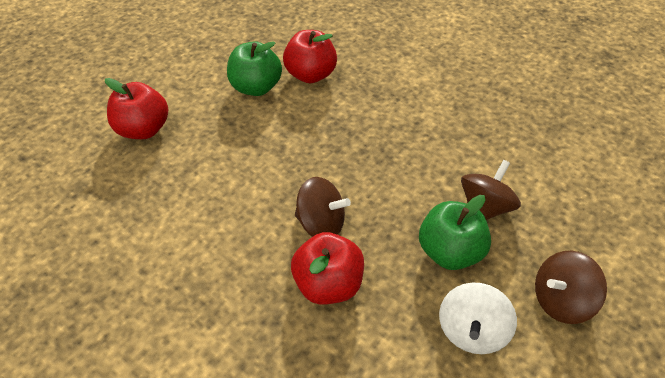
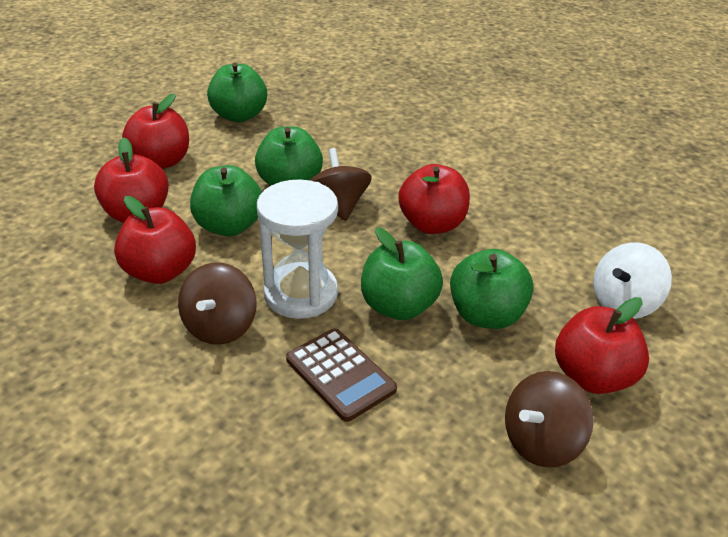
brown calculator: 0 -> 1
green apple: 2 -> 5
red apple: 3 -> 5
white hourglass: 0 -> 1

